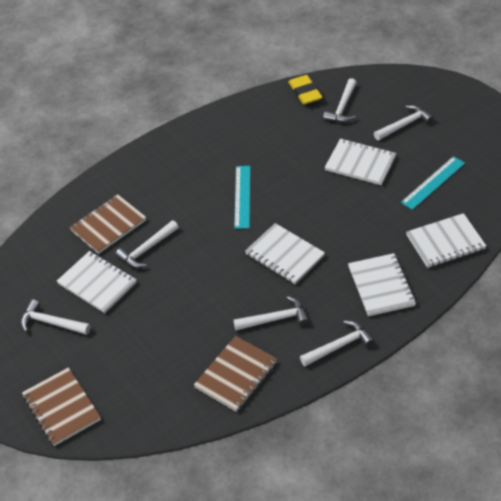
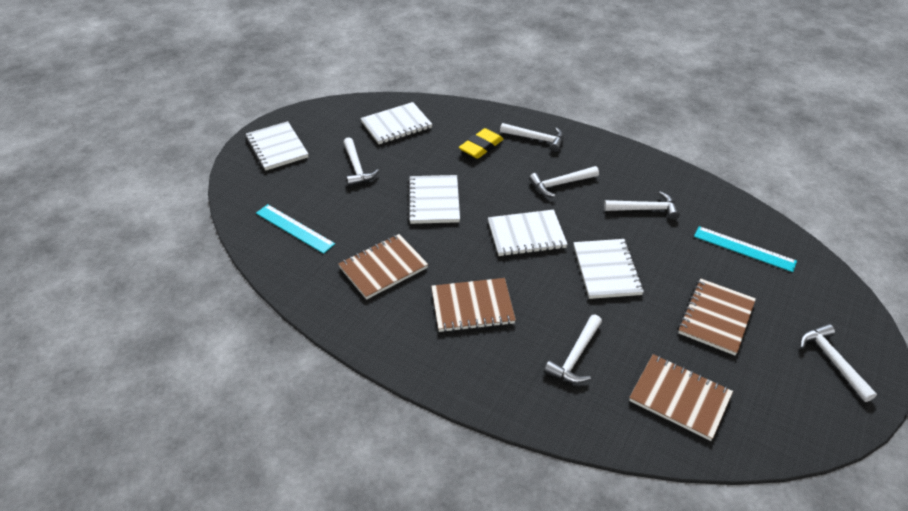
brown notebook: 3 -> 4

